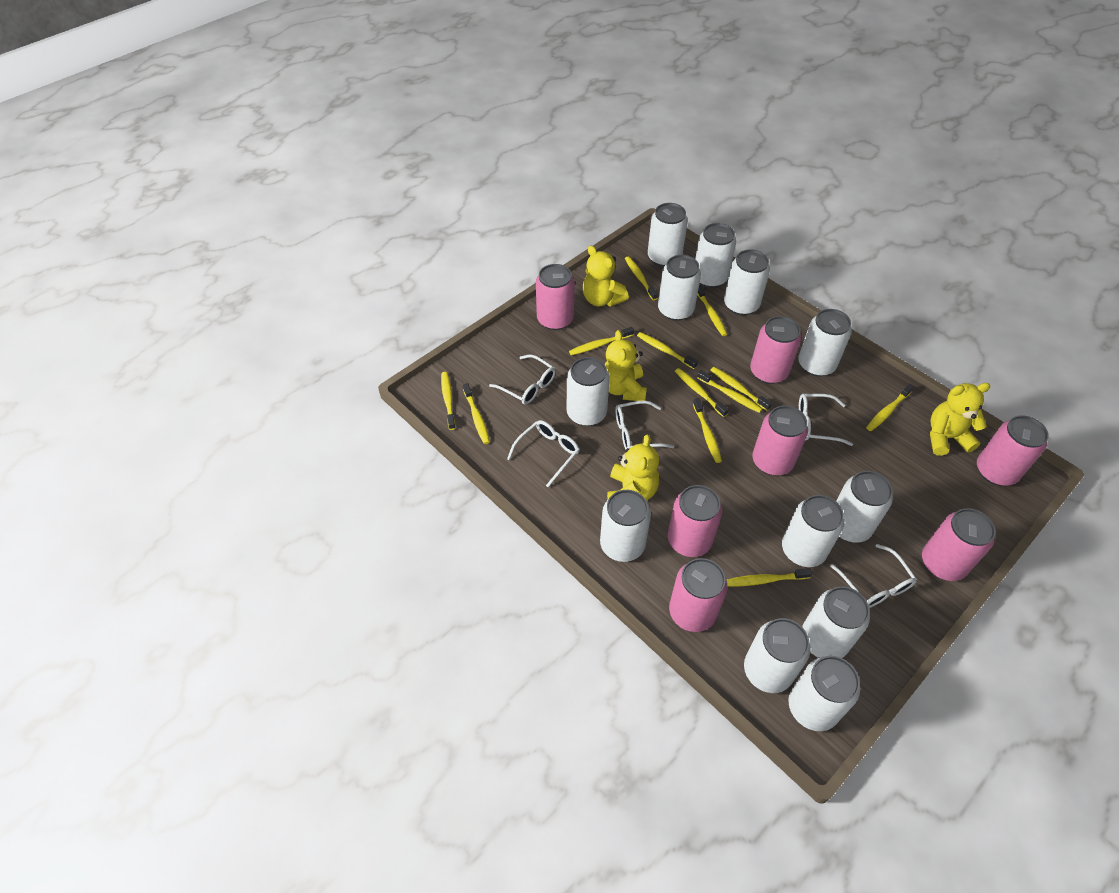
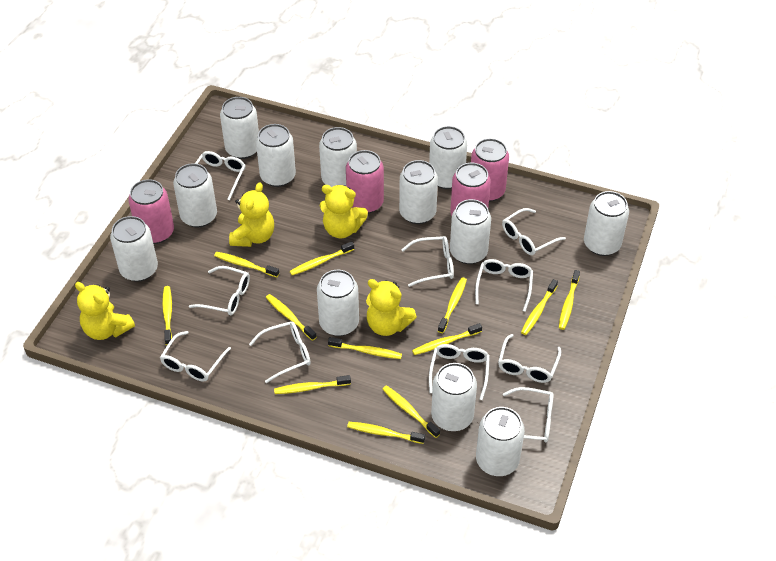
pink can: 7 -> 4
white glasses: 5 -> 10

